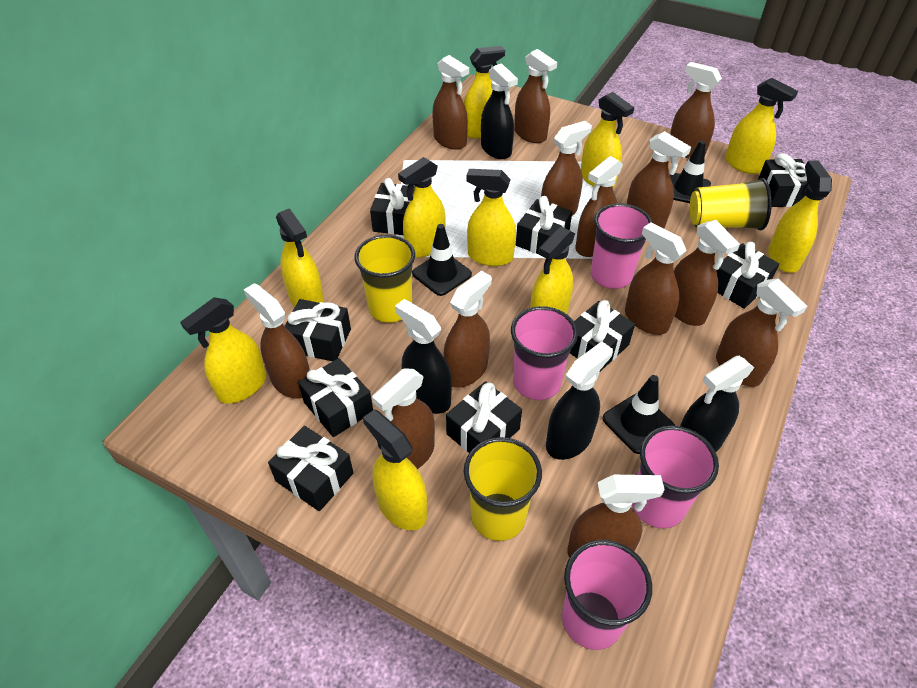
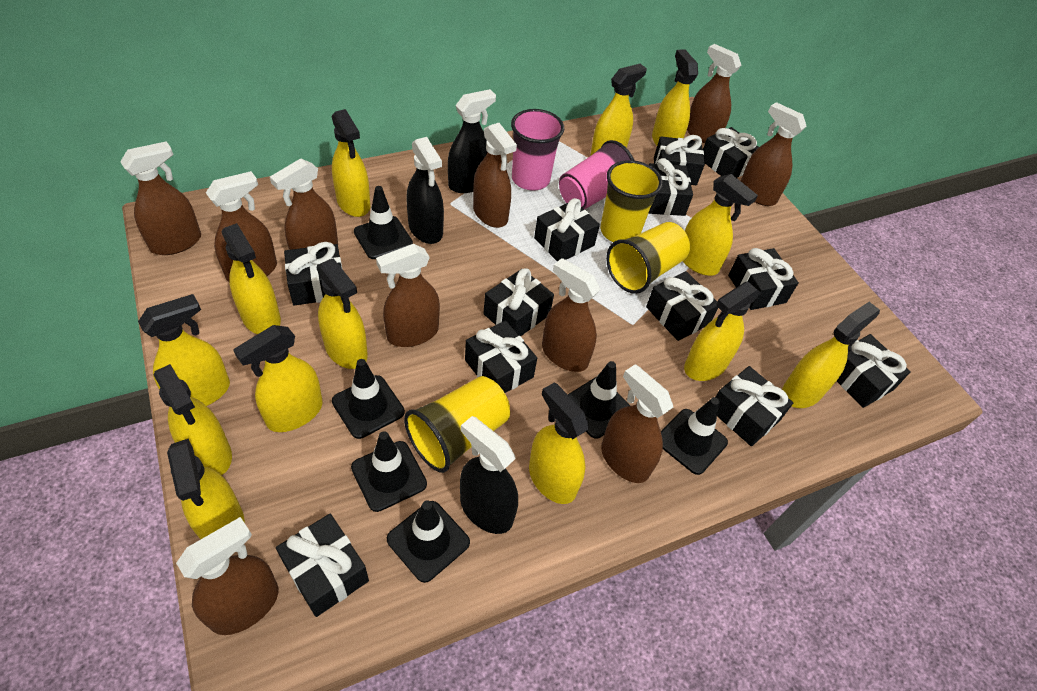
black gift: 9 -> 12
black spray bottle: 4 -> 3
black traffic cone: 3 -> 6
brown spray bottle: 13 -> 10
pink cup: 4 -> 2
yellow spray bottle: 10 -> 13

